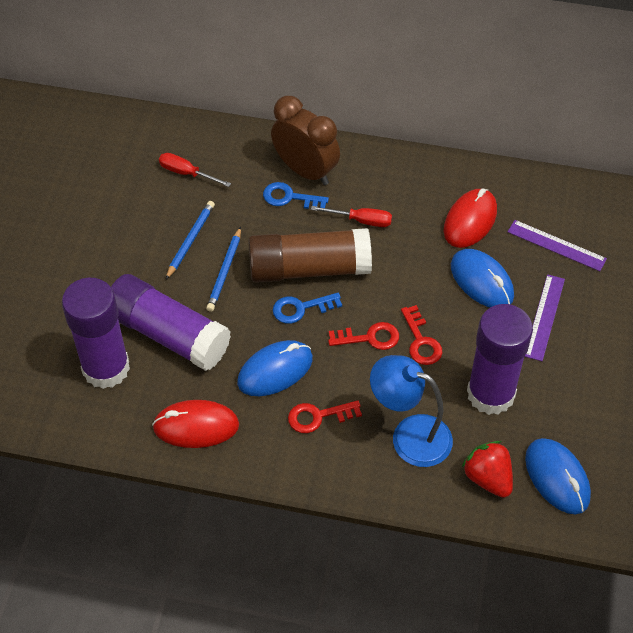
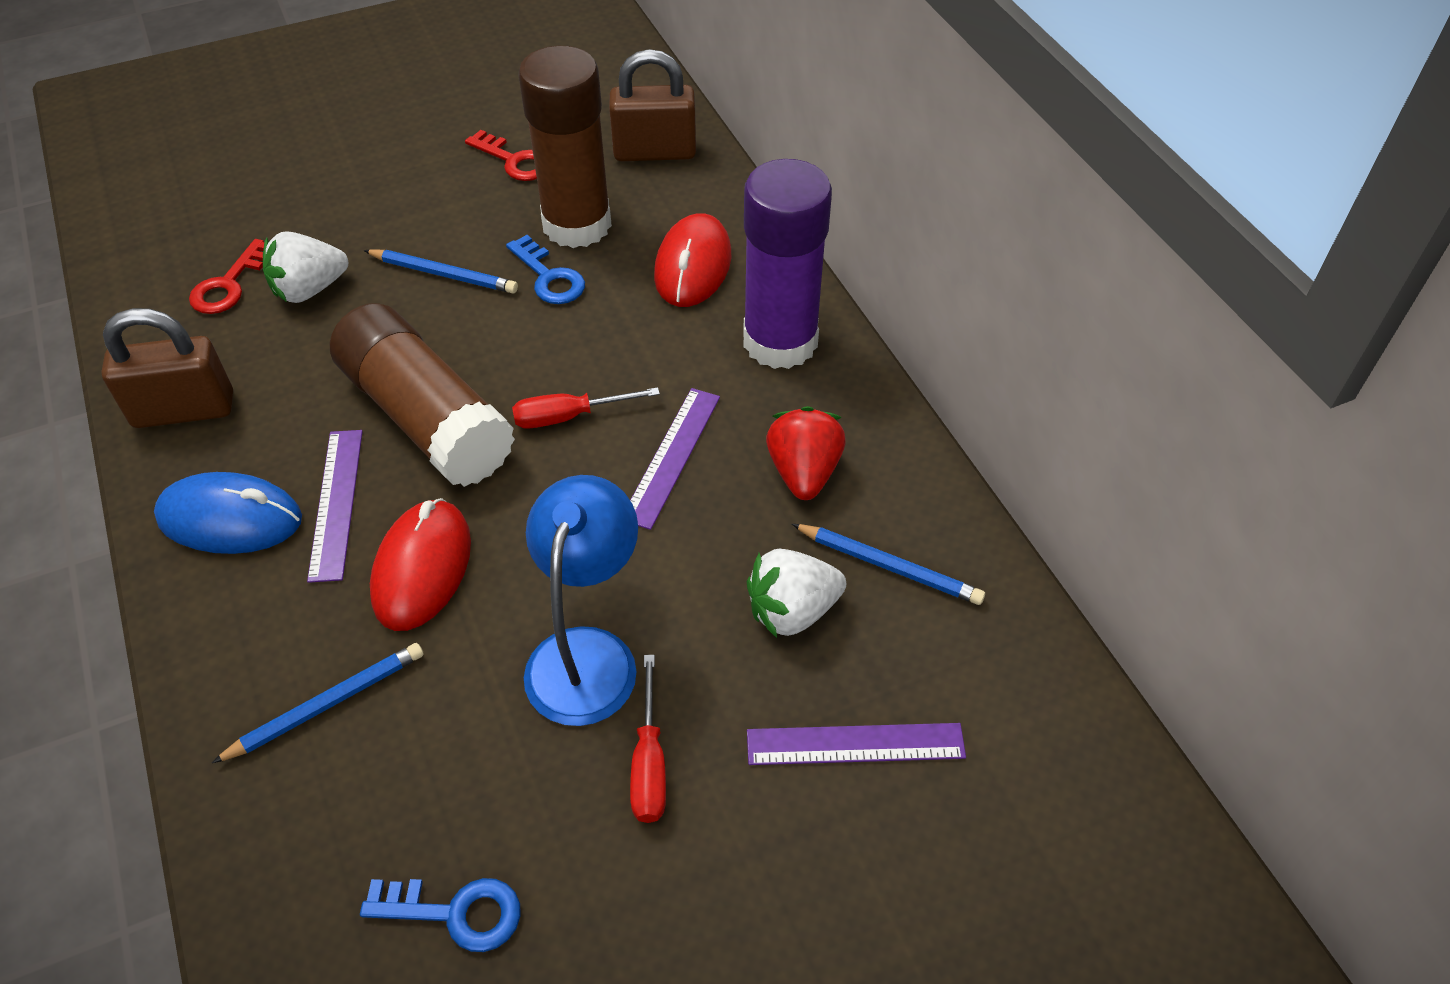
blue mouse: 3 -> 1
blue pencil: 2 -> 3
brown clock: 1 -> 0
brown glue stick: 1 -> 2
brown padlock: 0 -> 2
purple glue stick: 3 -> 1
purple ruler: 2 -> 3
red key: 3 -> 2
white strawberry: 0 -> 2

